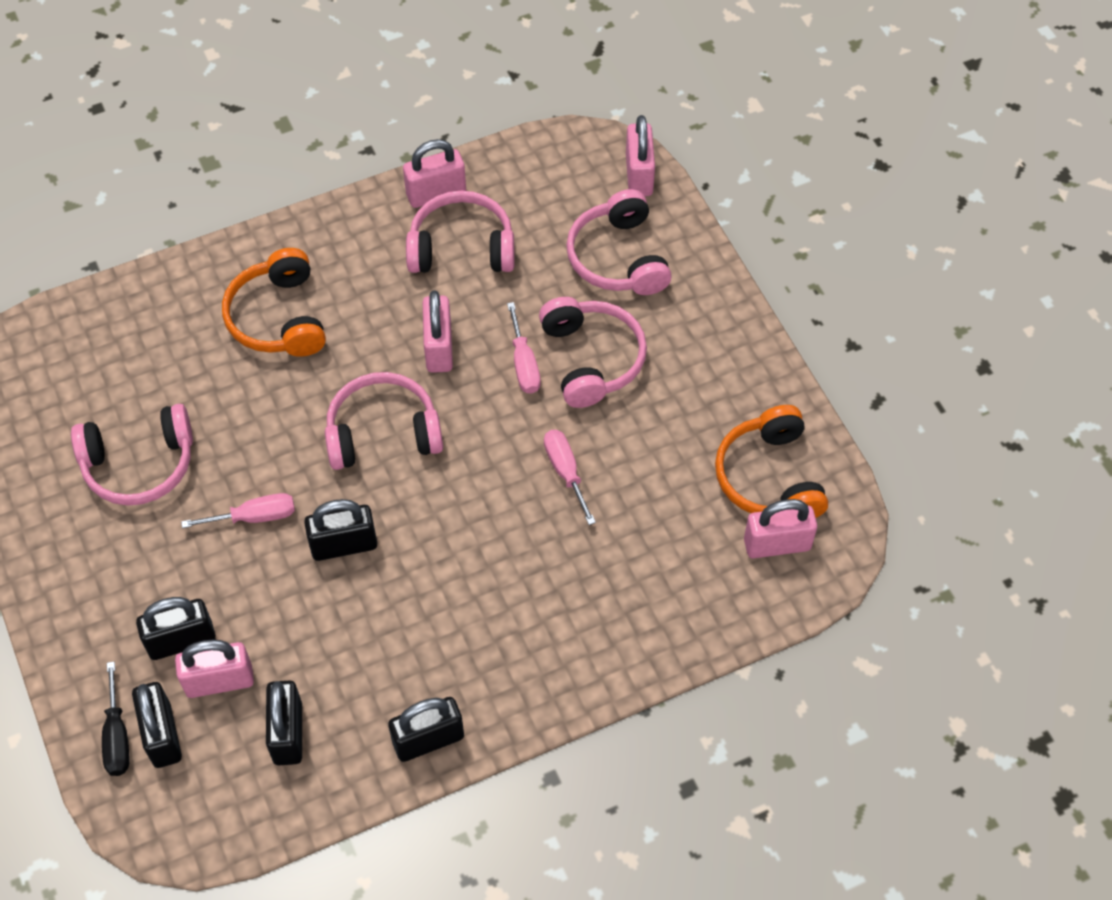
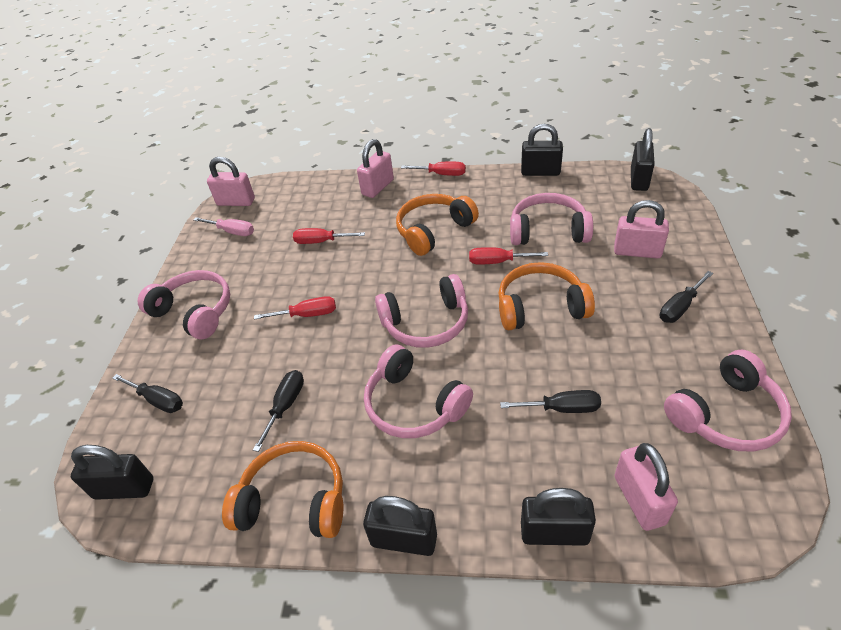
black screwdriver: 1 -> 4
orange headphones: 2 -> 3
pink padlock: 5 -> 4
pink screwdriver: 3 -> 1
red screwdriver: 0 -> 4

